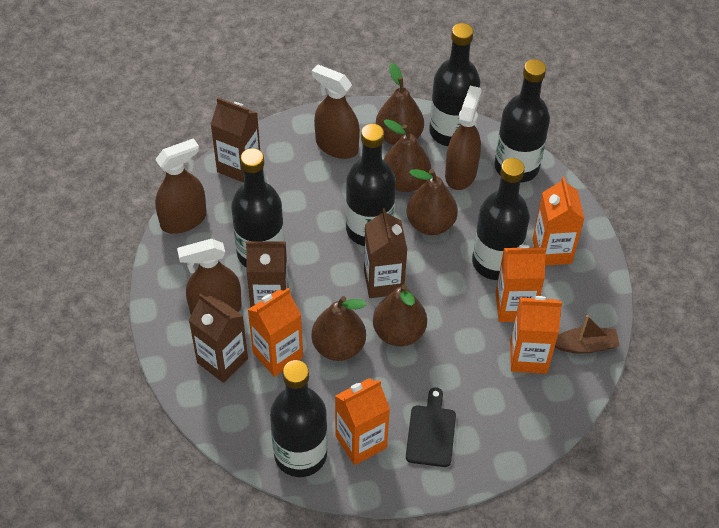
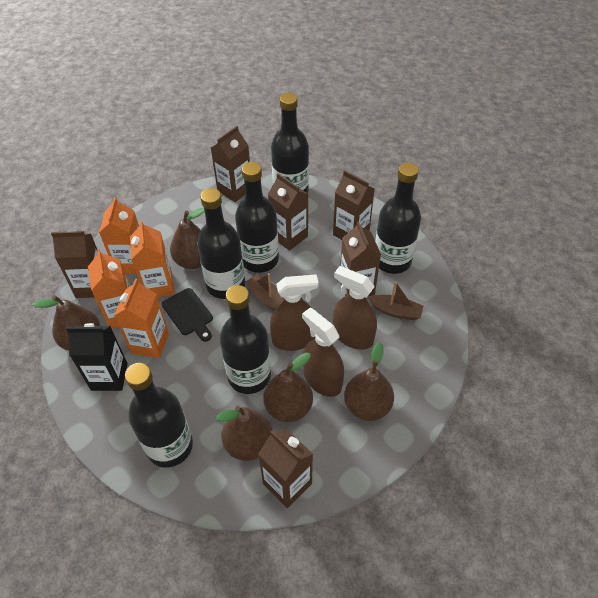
black carton: 0 -> 1
brown boat: 1 -> 2
brown carton: 4 -> 6
brown spray bottle: 4 -> 3
orange carton: 5 -> 4

